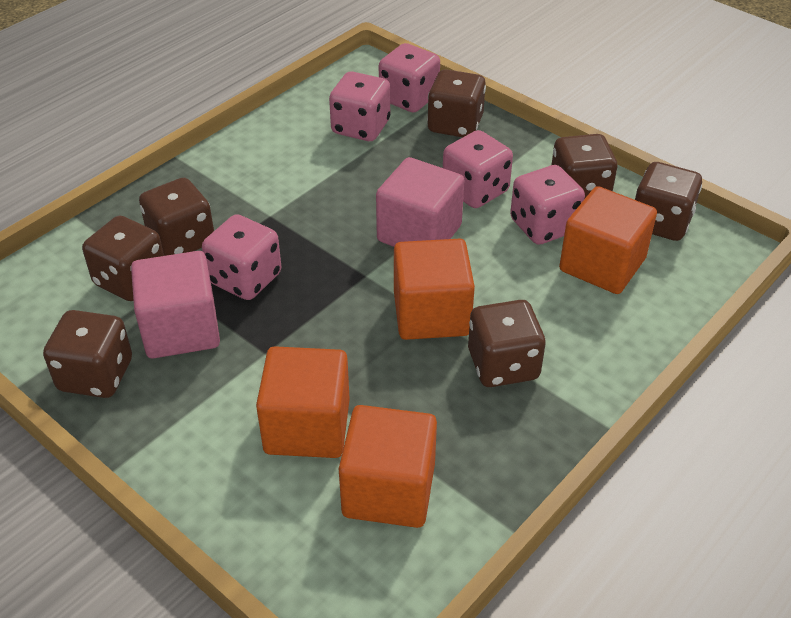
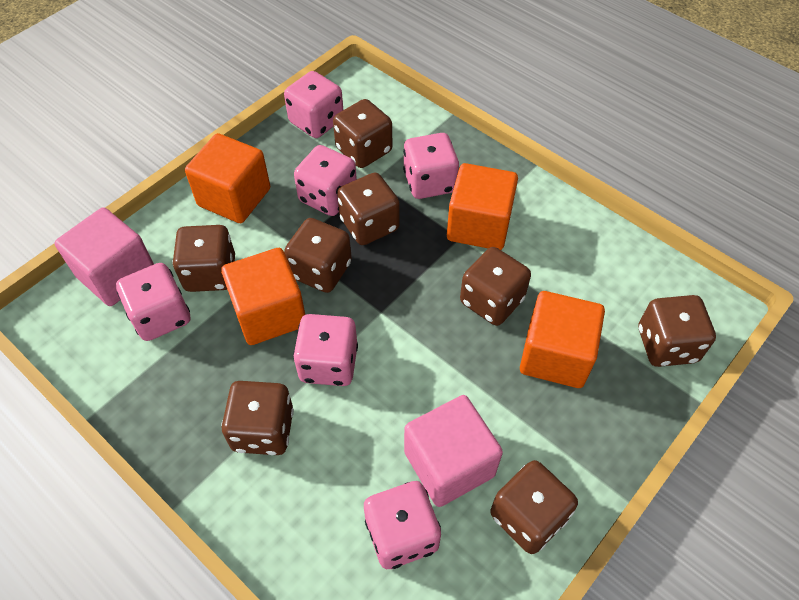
brown dice: 7 -> 8
pink dice: 5 -> 6

